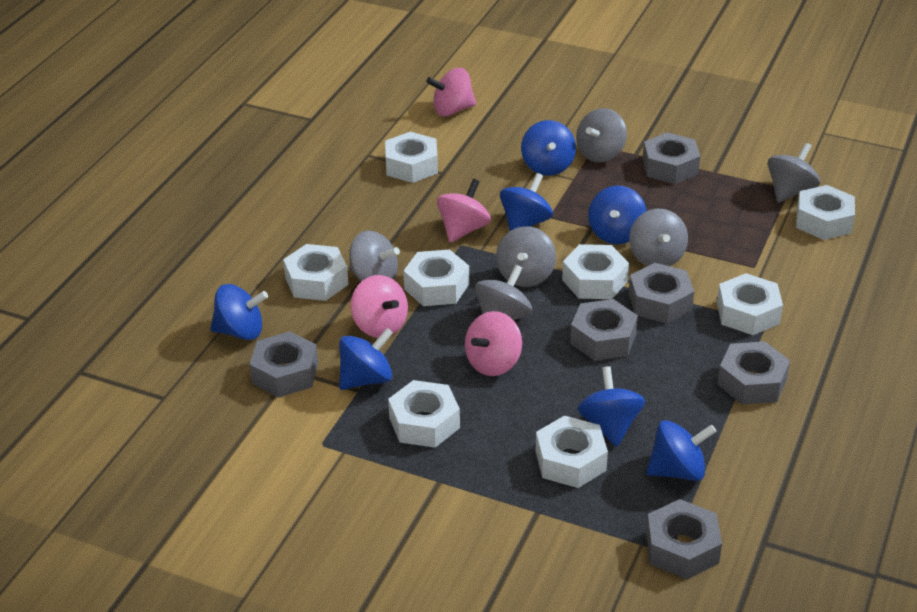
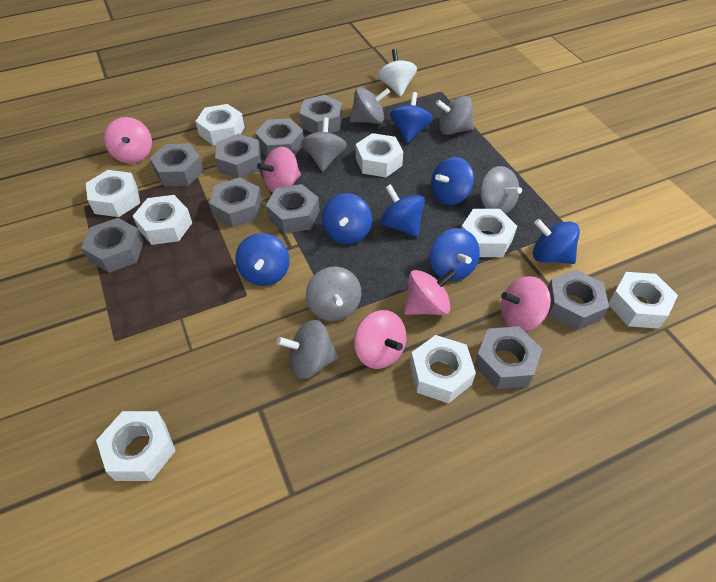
grey nut: 6 -> 9
pink spinning top: 4 -> 5
white spinning top: 0 -> 1

